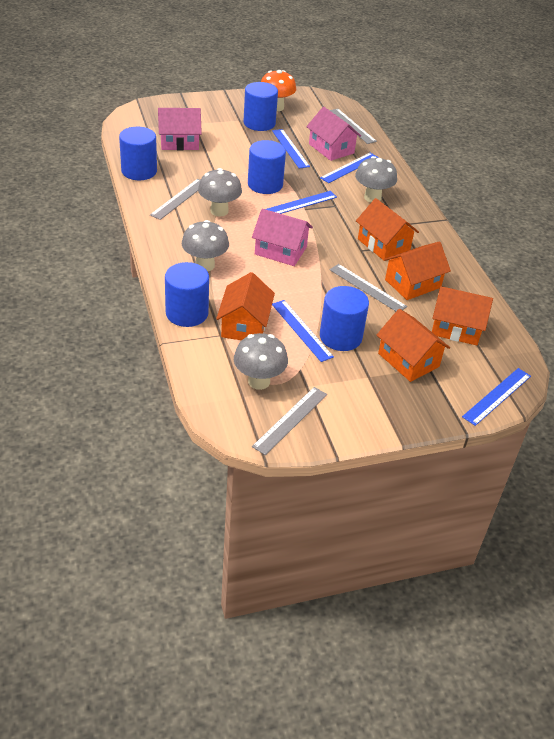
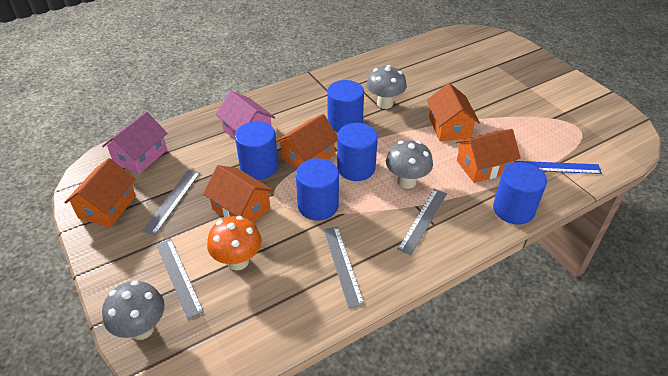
blue ruler: 5 -> 1
grey mushroom: 4 -> 3
pink house: 3 -> 2

